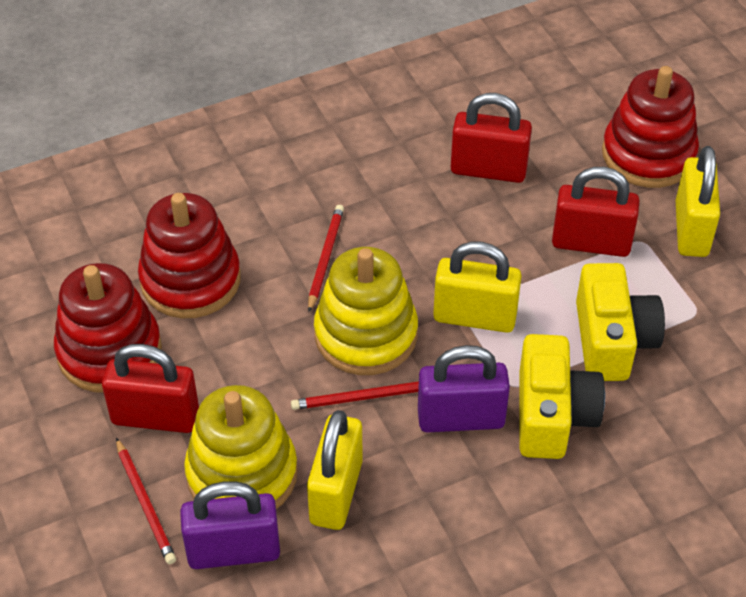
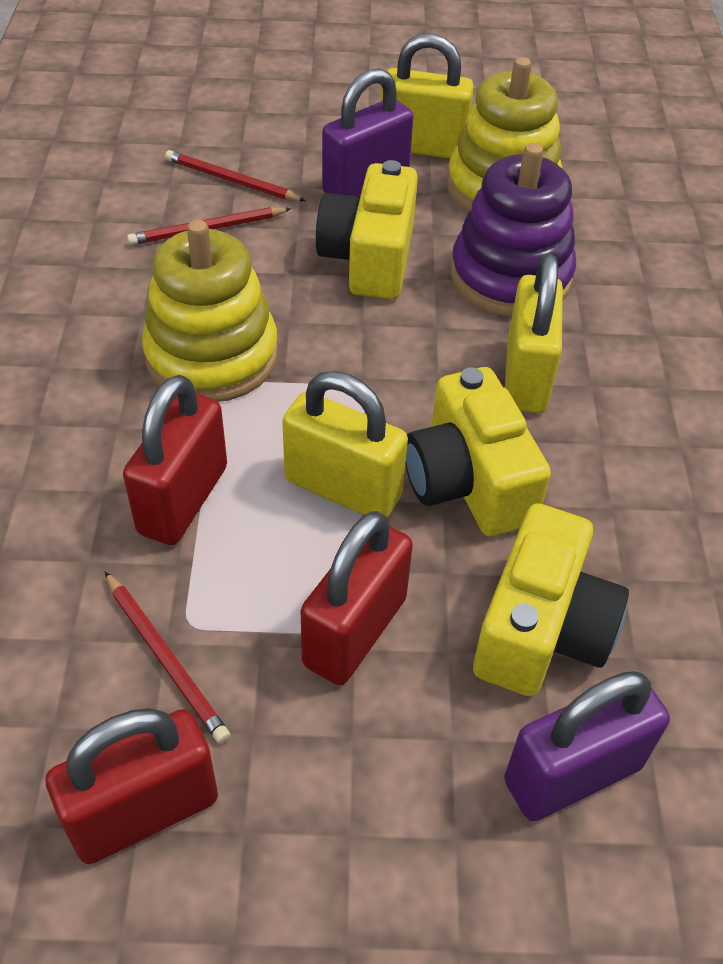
purple stacking toy: 0 -> 1
red stacking toy: 3 -> 0
yellow camera: 2 -> 3

